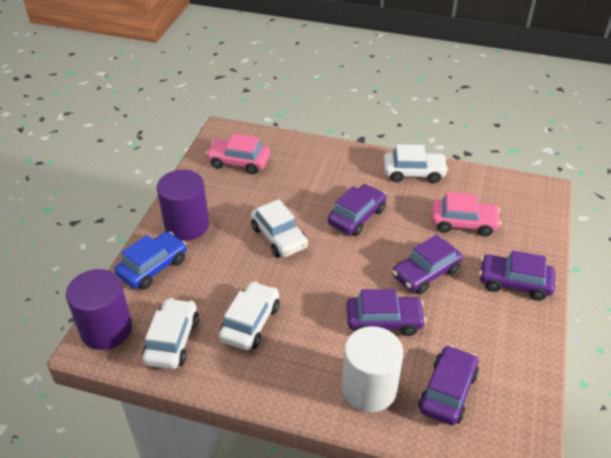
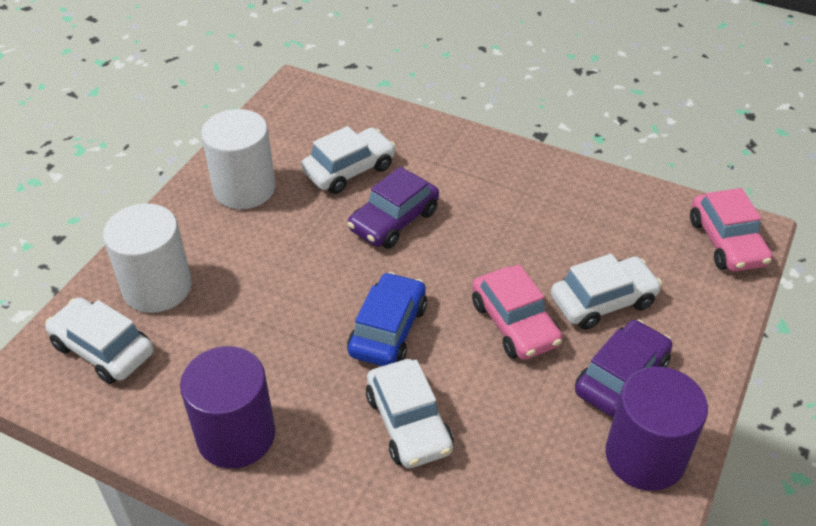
purple car: 5 -> 2
white cylinder: 1 -> 2

